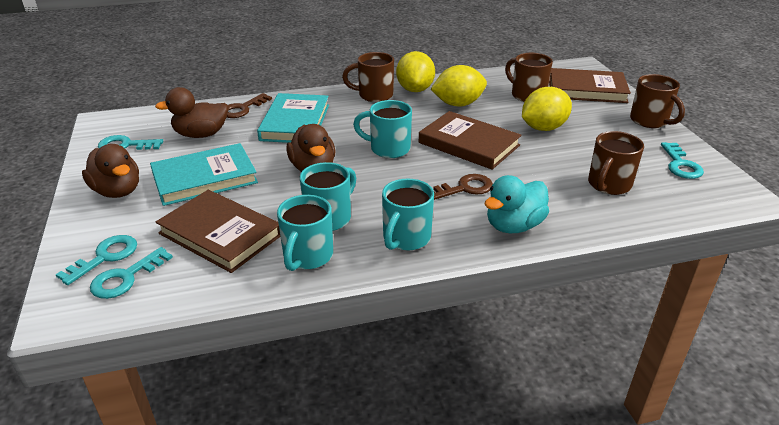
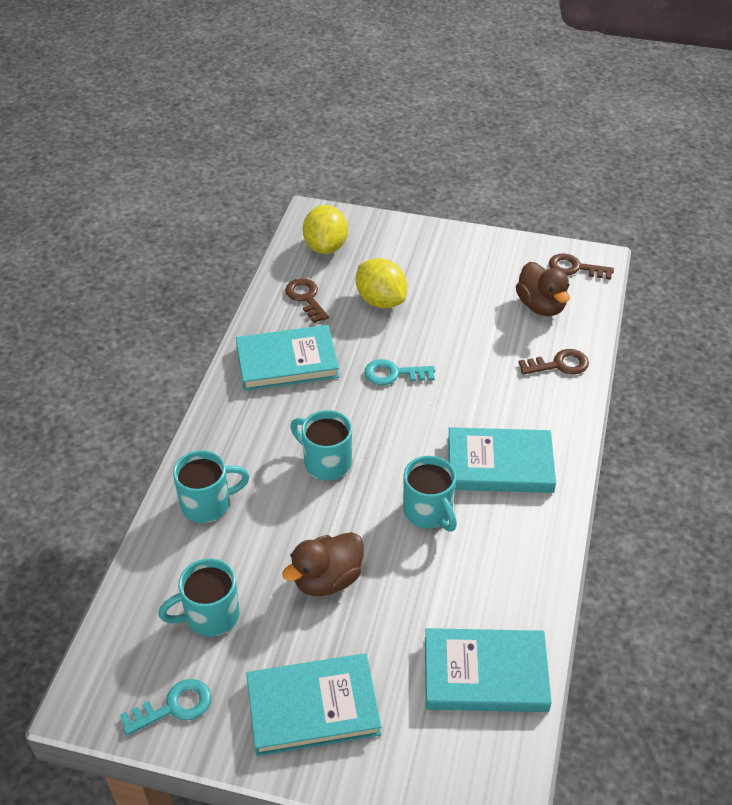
brown book: 3 -> 0
brown duck: 3 -> 2
brown key: 2 -> 3
brown mug: 4 -> 0
turquoise book: 2 -> 4
turquoise duck: 1 -> 0
turquoise key: 4 -> 2
yellow lemon: 3 -> 2

